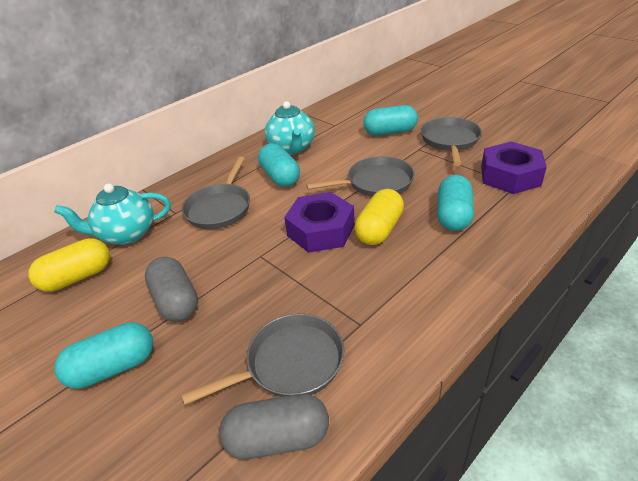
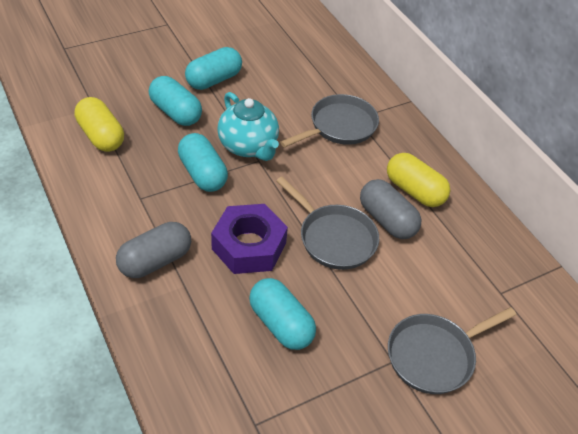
grey pan: 4 -> 3
purple nut: 2 -> 1
turquoise teapot: 2 -> 1

